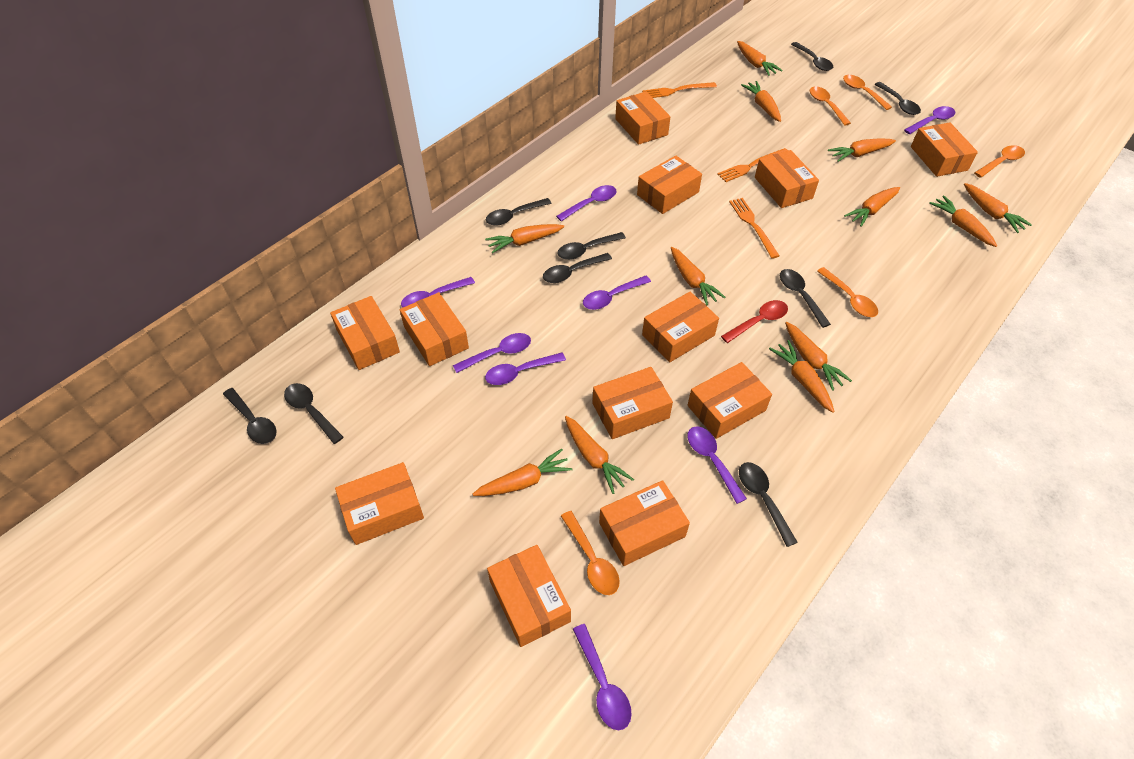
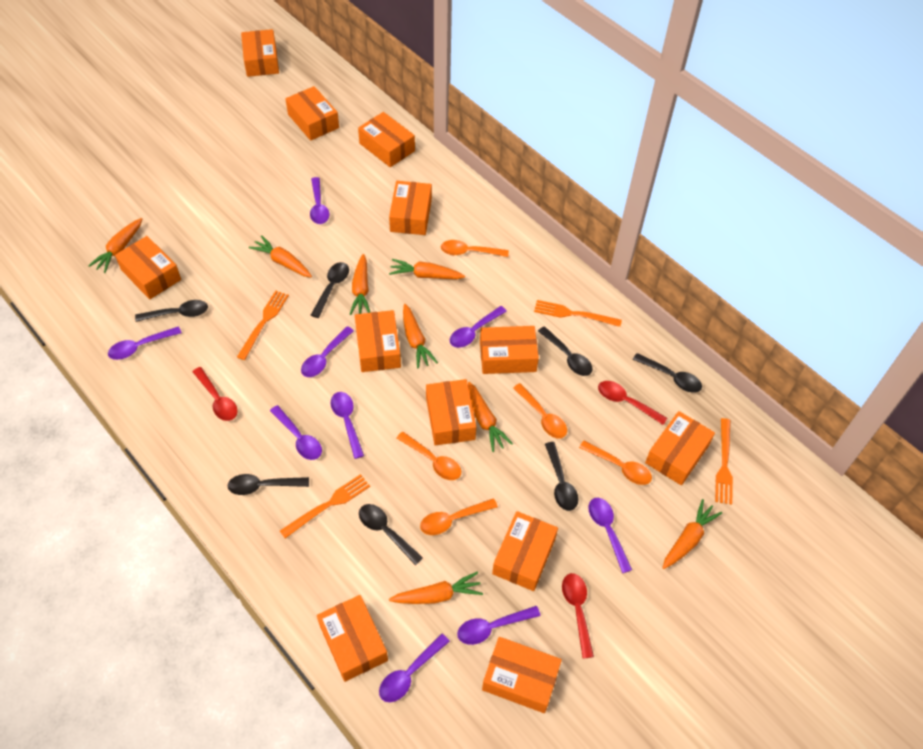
black spoon: 9 -> 7
orange carrot: 12 -> 8
orange fork: 3 -> 4
purple spoon: 8 -> 9
red spoon: 1 -> 3

